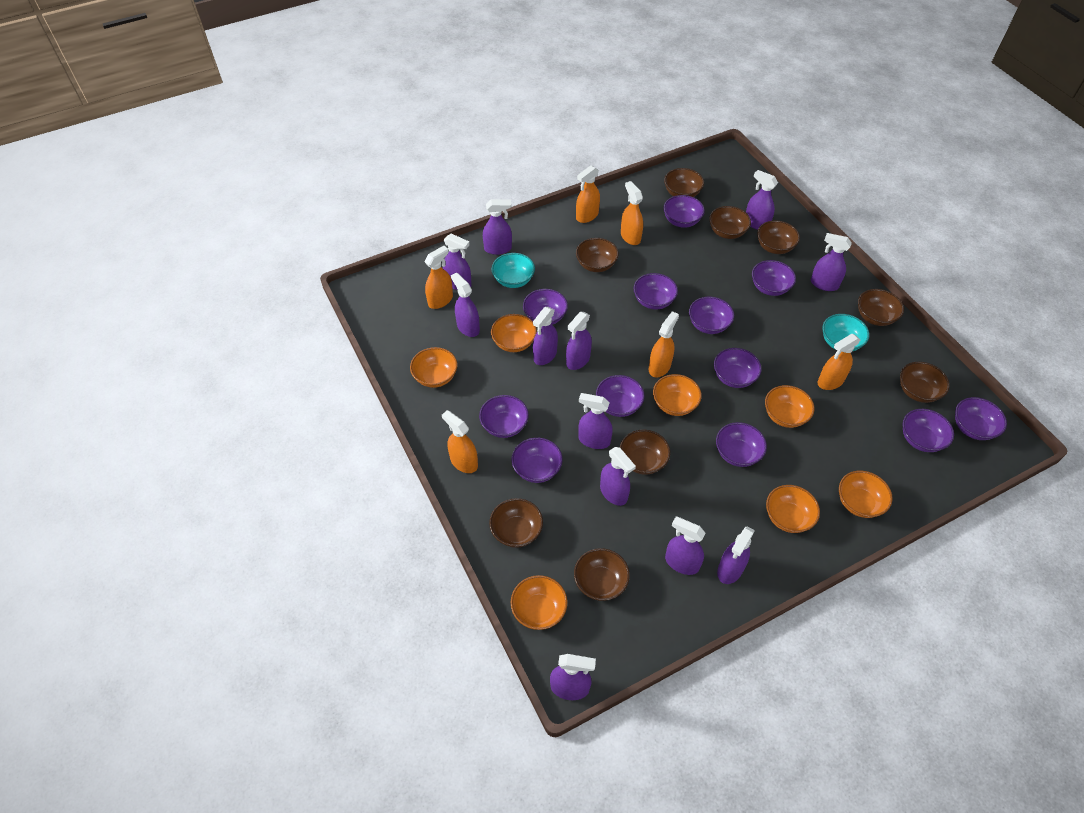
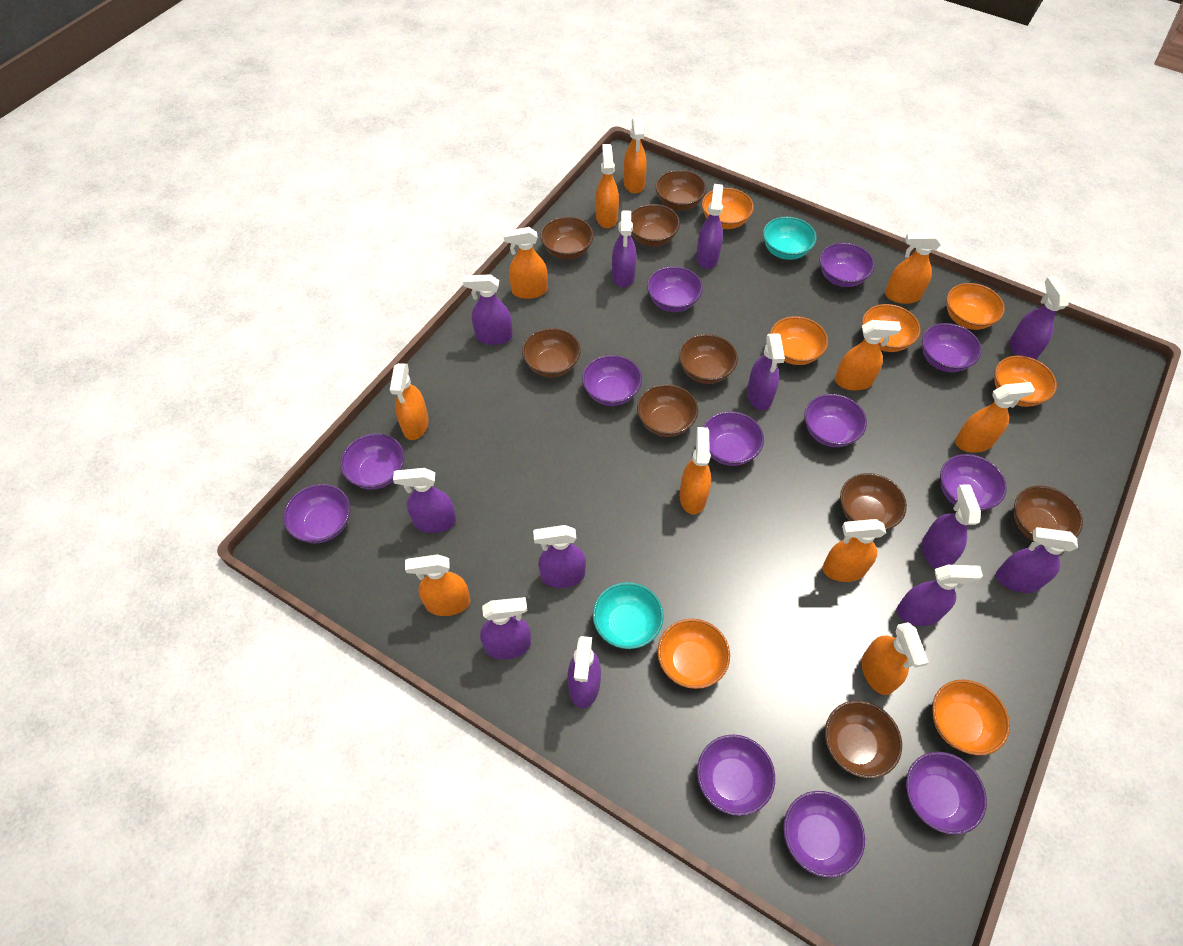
orange spray bottle: 6 -> 11

